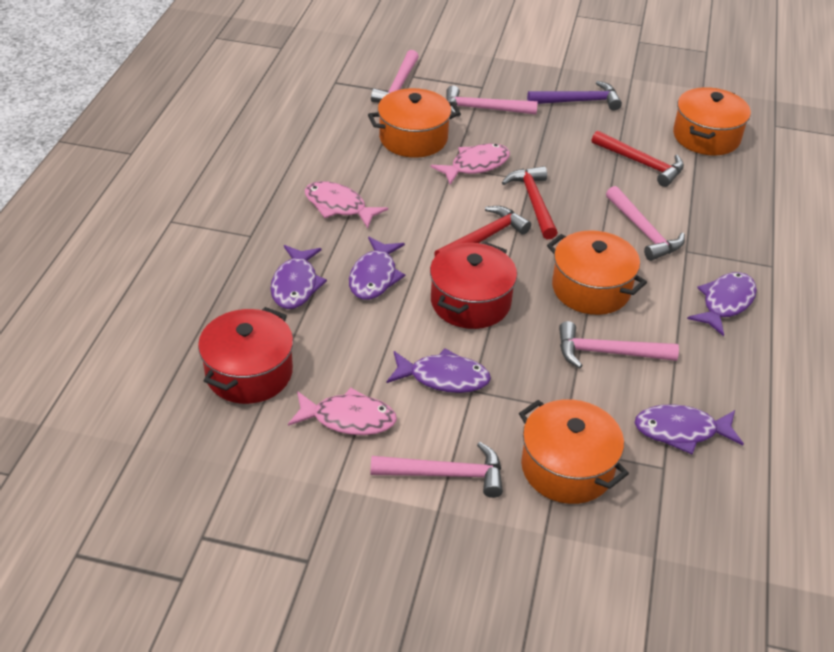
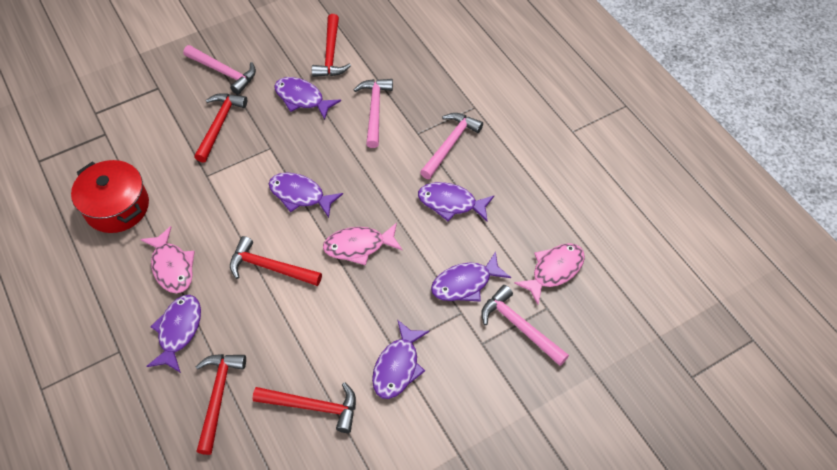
orange pot: 4 -> 0
pink hammer: 5 -> 4
purple fish: 5 -> 6
purple hammer: 1 -> 0
red hammer: 3 -> 5
red pot: 2 -> 1

